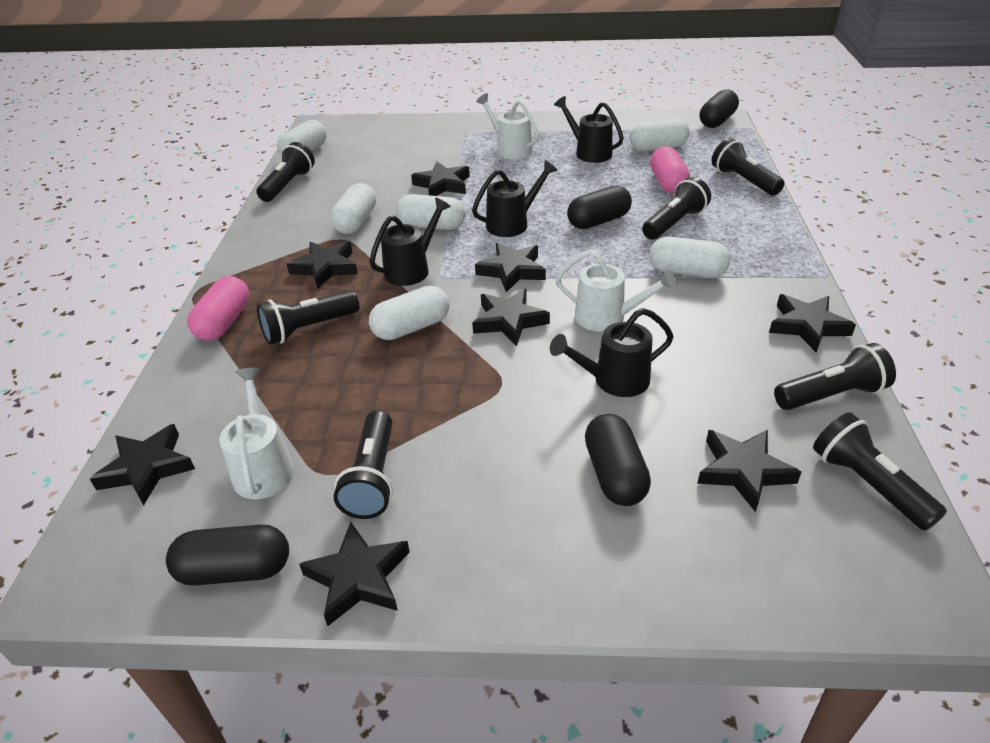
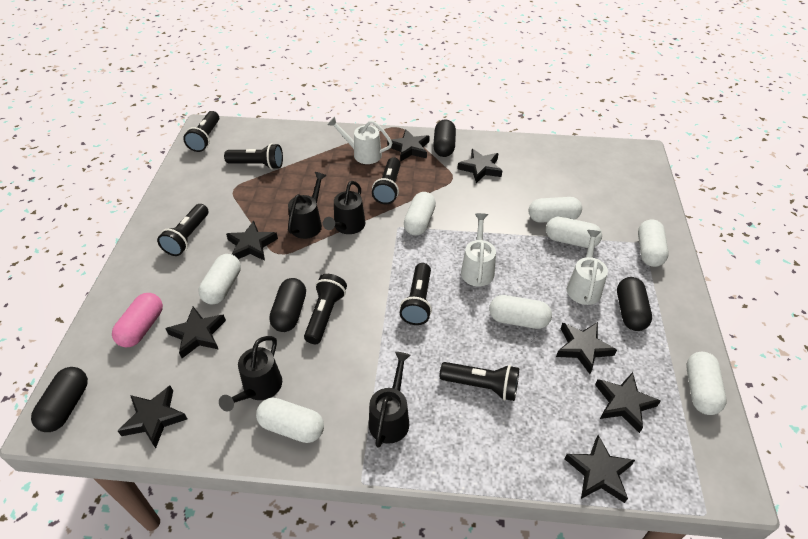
pink capsule: 2 -> 1
white capsule: 6 -> 8

